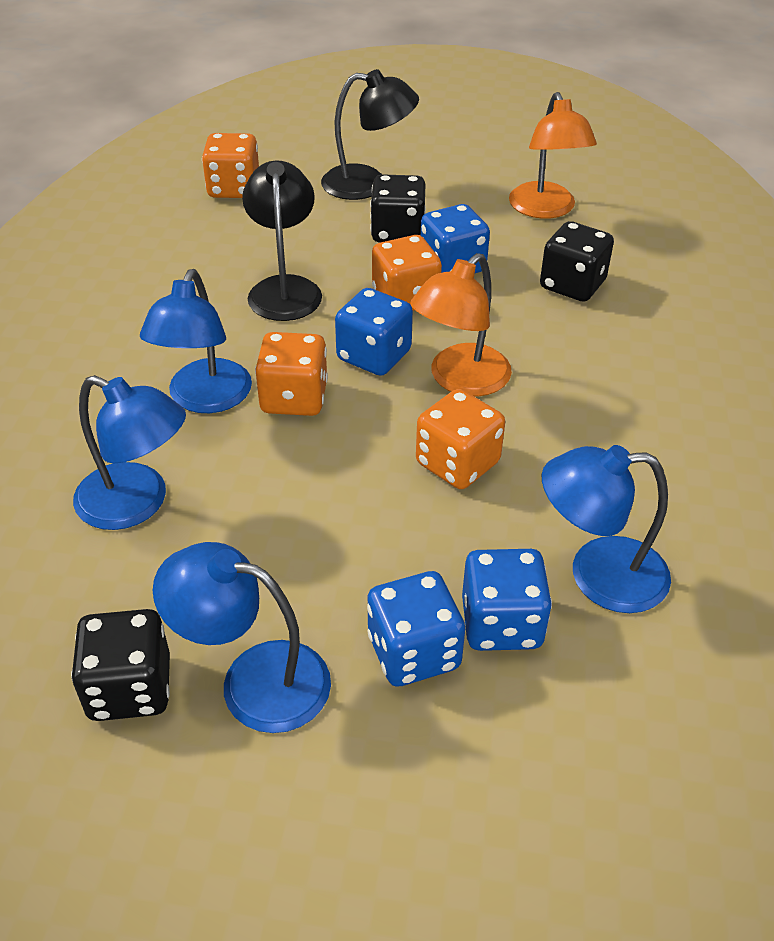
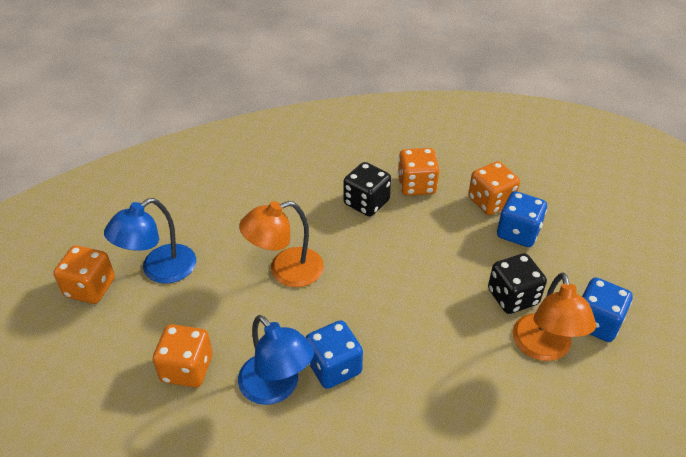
black dice: 3 -> 2
black lamp: 2 -> 0
blue dice: 4 -> 3
blue lamp: 4 -> 2

